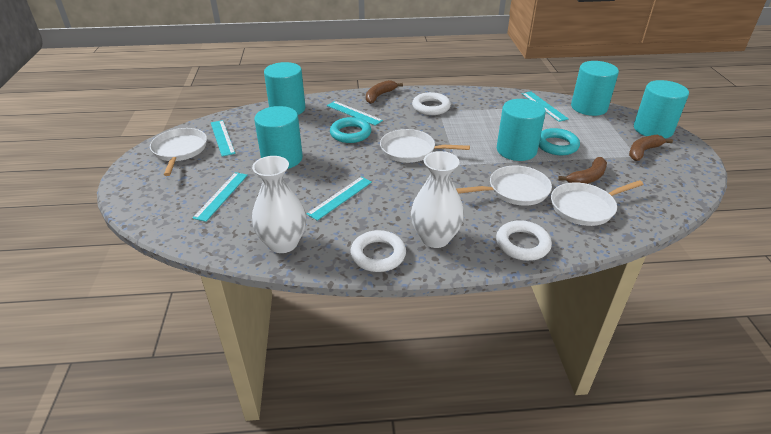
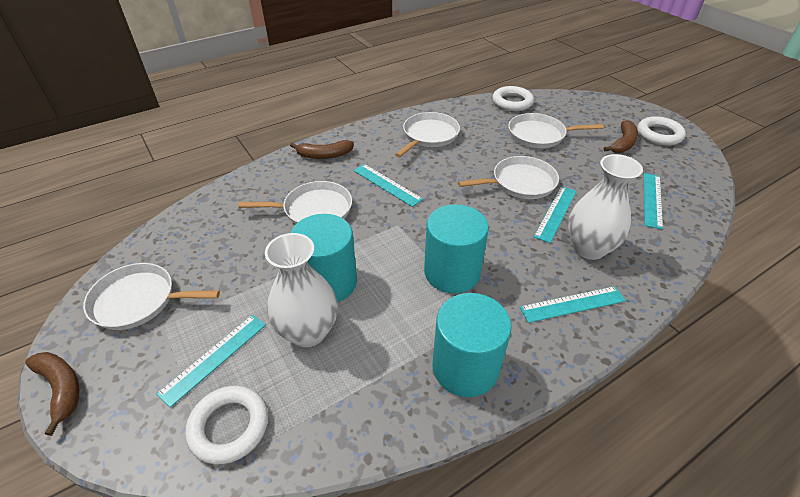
turquoise cylinder: 5 -> 3
turquoise ring: 2 -> 0
white pan: 4 -> 5

